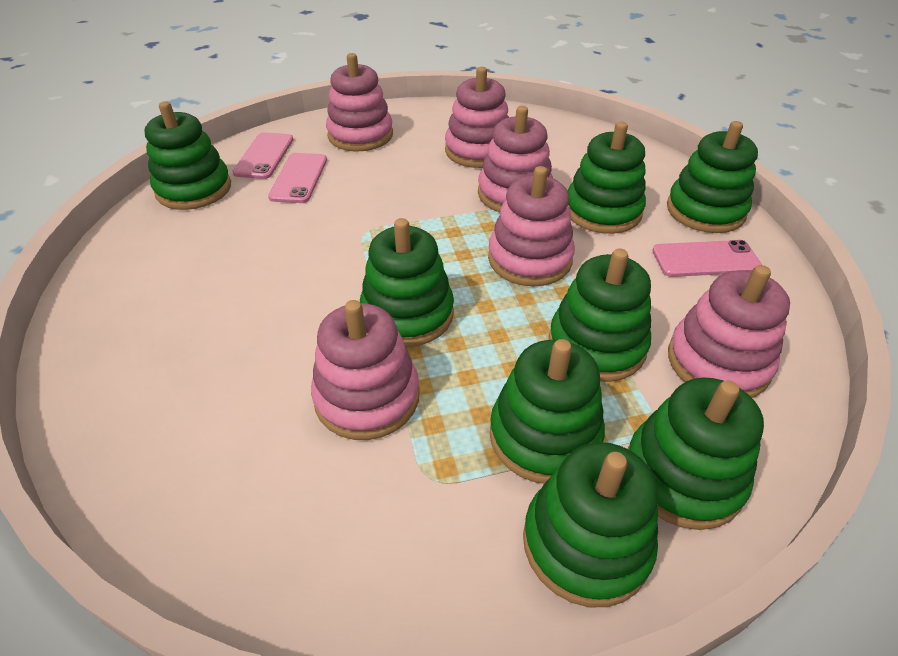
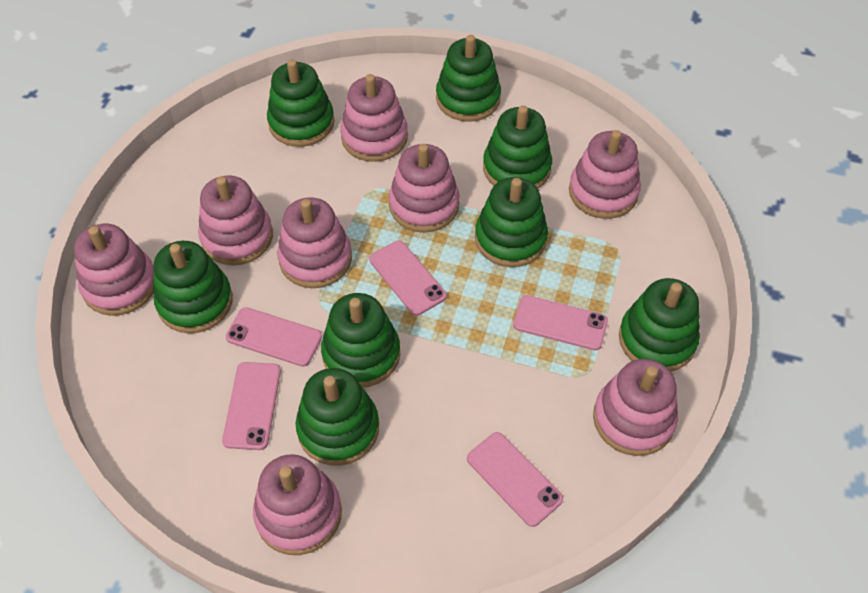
pink phone: 3 -> 5
pink stacking toy: 6 -> 8

